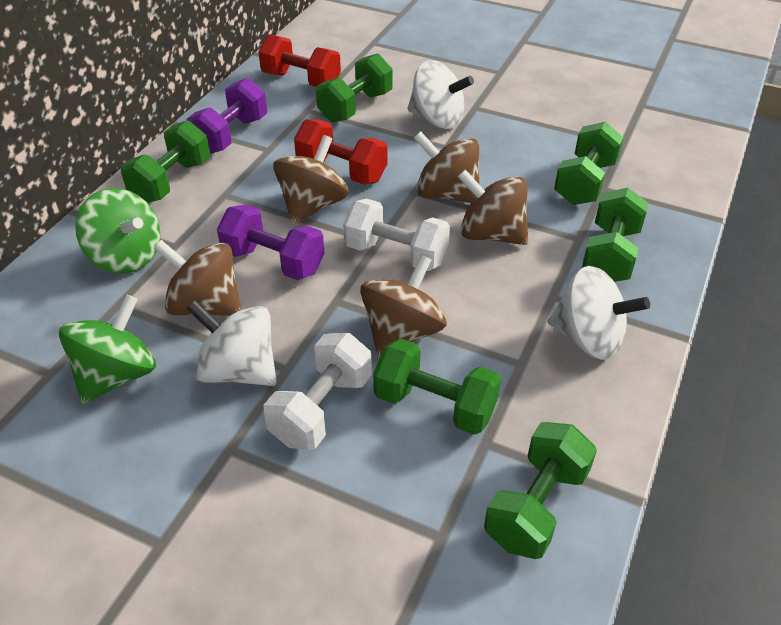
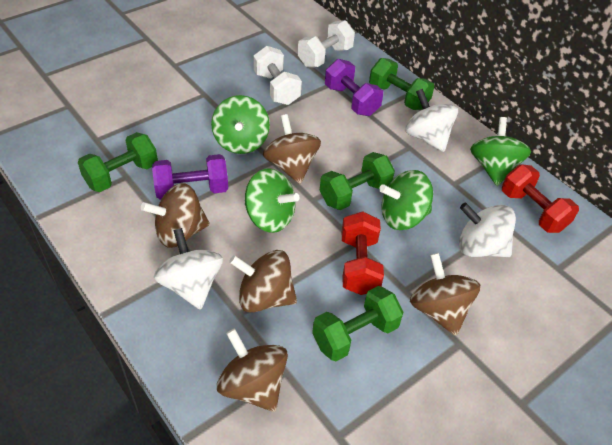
green dumbbell: 6 -> 4
green spinning top: 2 -> 4

